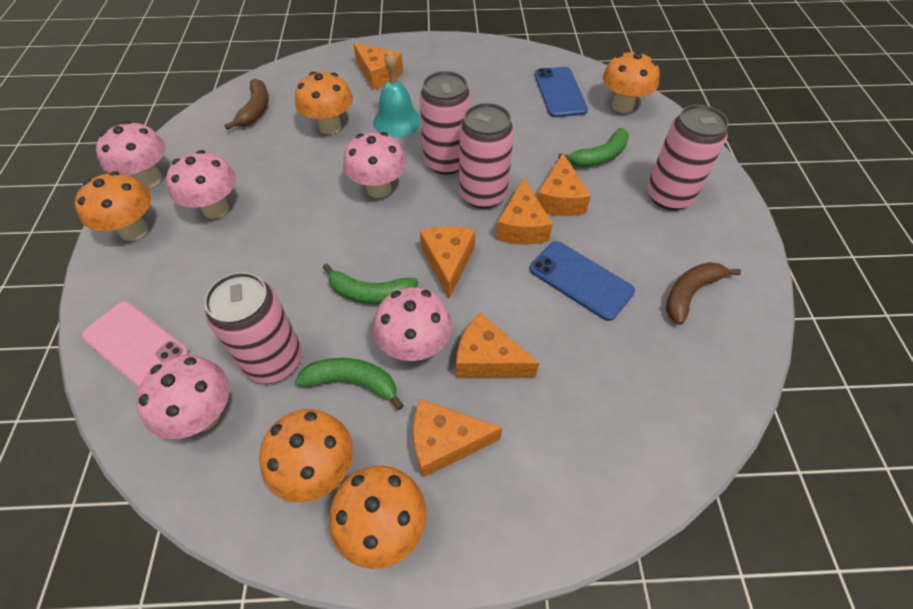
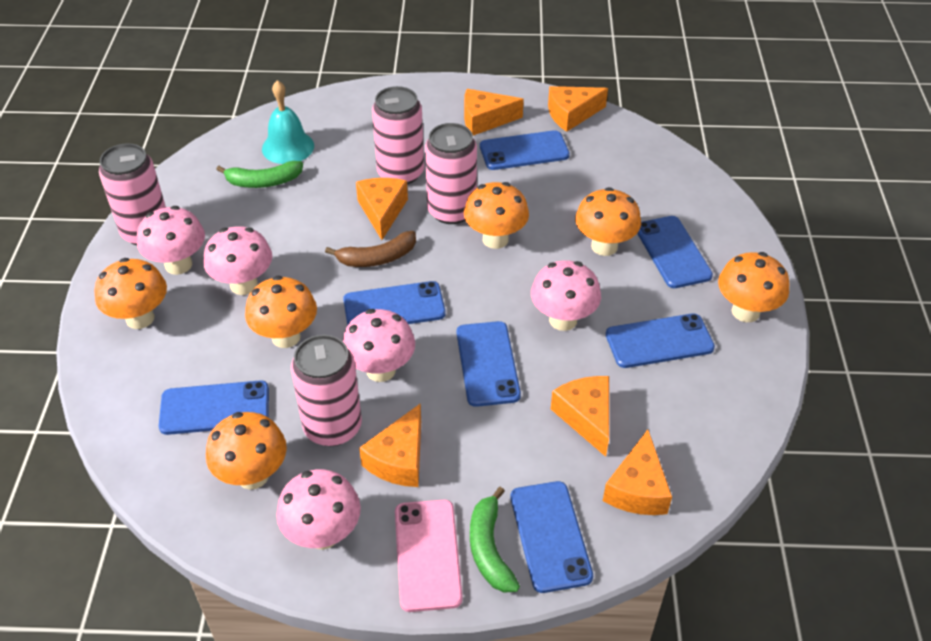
blue phone: 2 -> 7
brown banana: 2 -> 1
green banana: 3 -> 2
orange mushroom: 5 -> 6

